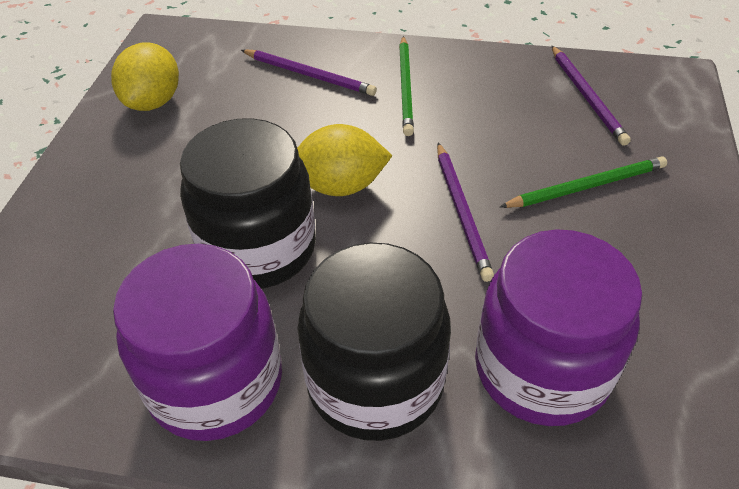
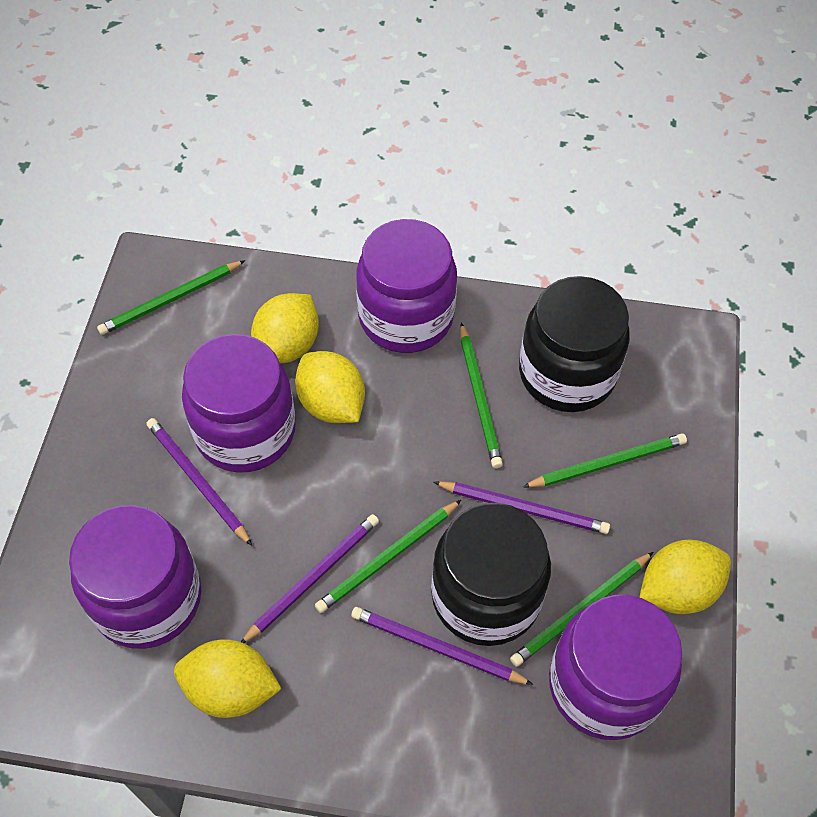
green pencil: 2 -> 5
purple jar: 2 -> 4
purple pencil: 3 -> 4
yellow lemon: 2 -> 4

